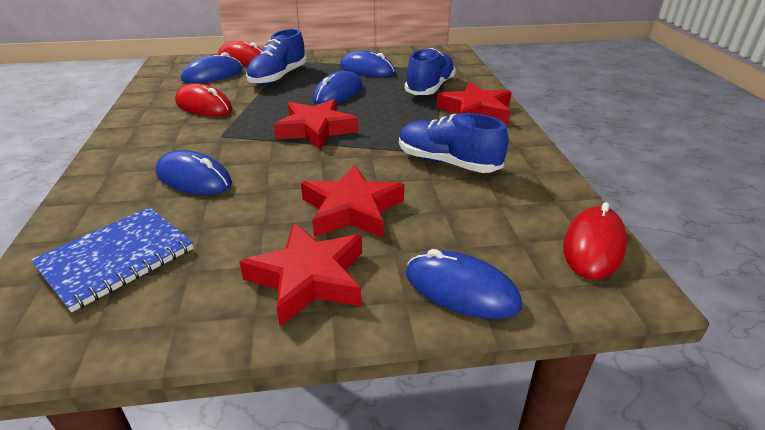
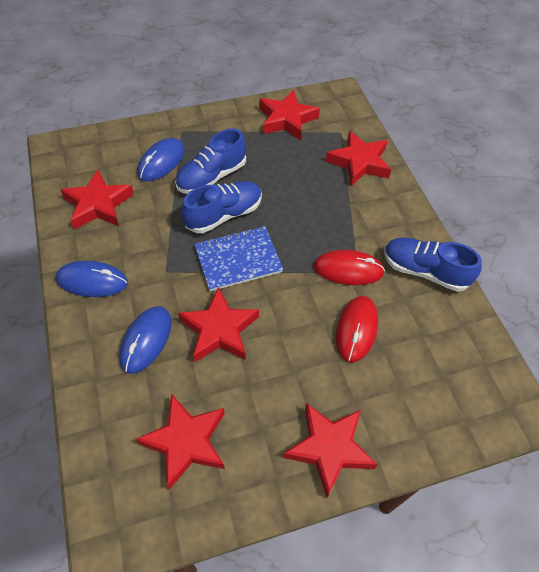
blue mouse: 5 -> 3
red mouse: 3 -> 2
red star: 4 -> 6

